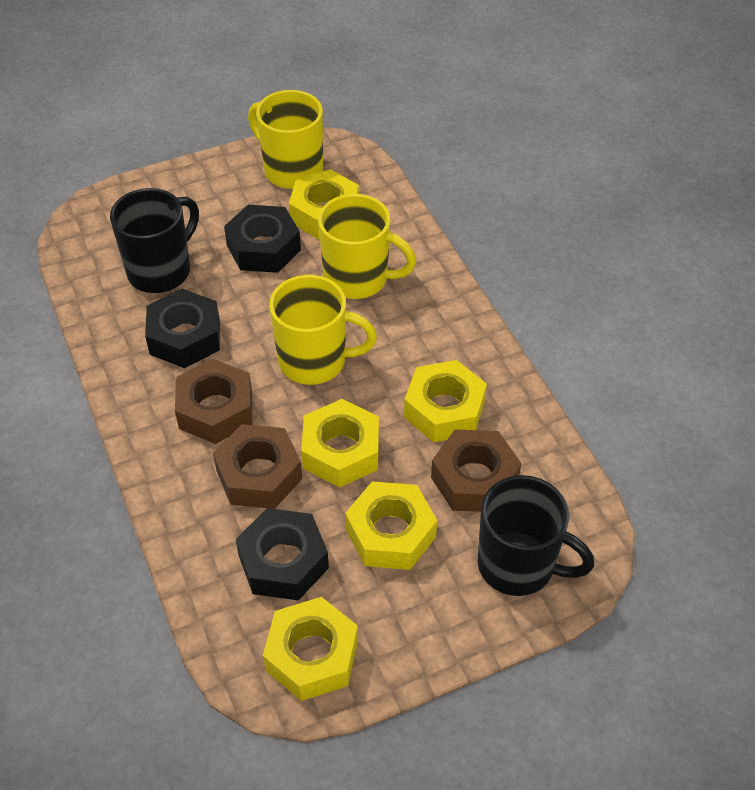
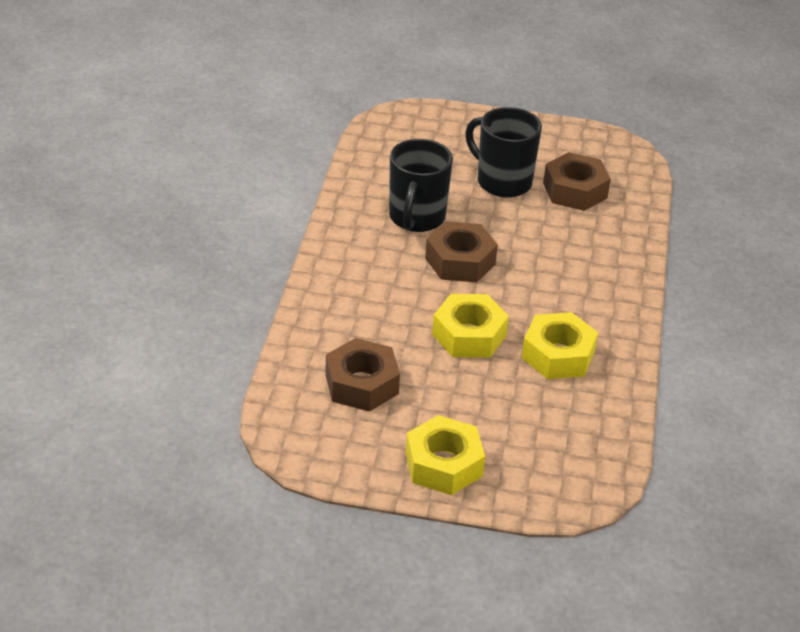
black nut: 3 -> 0
yellow mug: 3 -> 0
yellow nut: 5 -> 3

